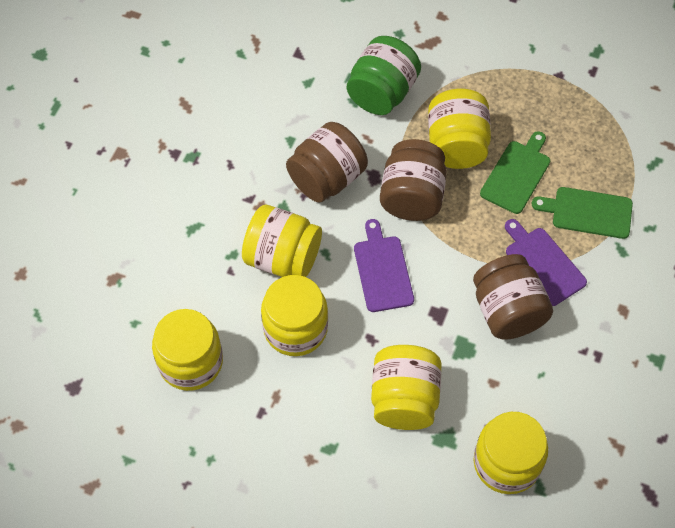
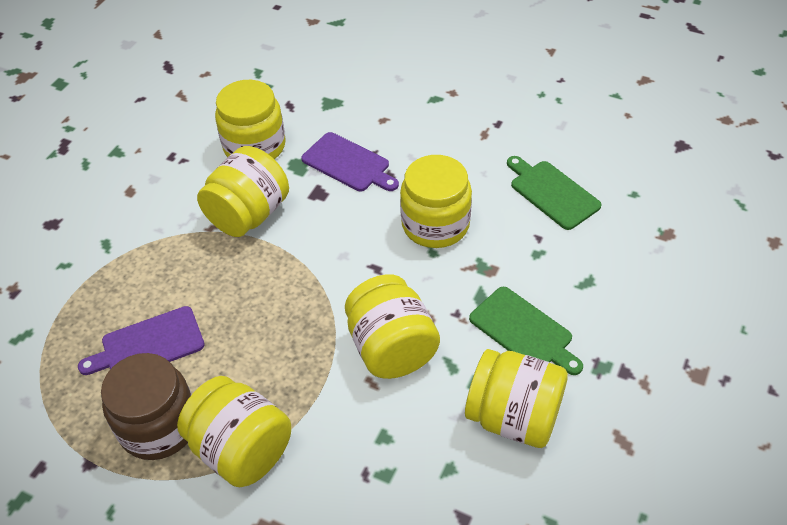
brown jar: 3 -> 1
green jar: 1 -> 0

